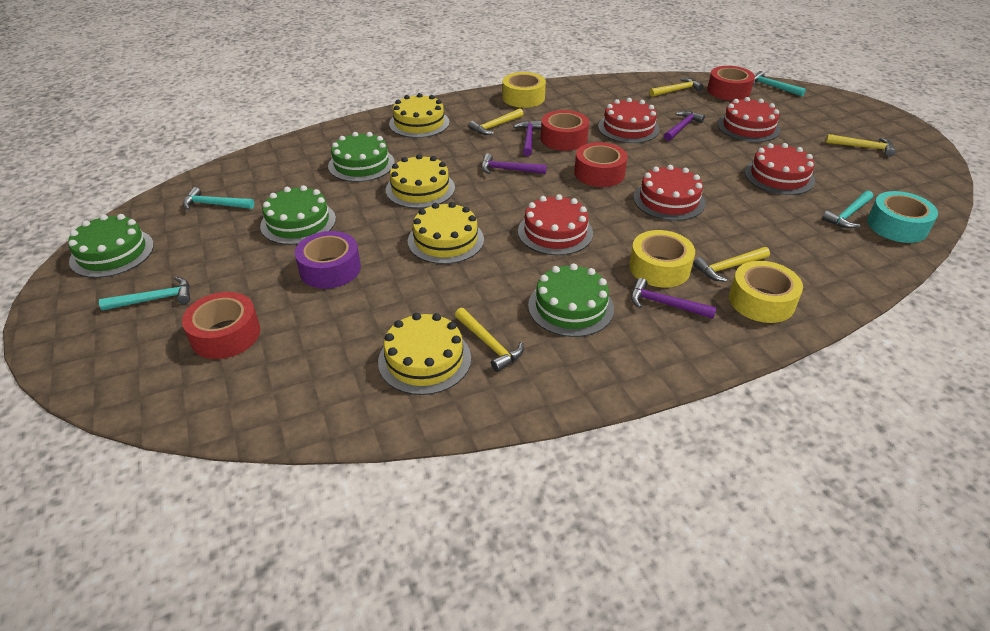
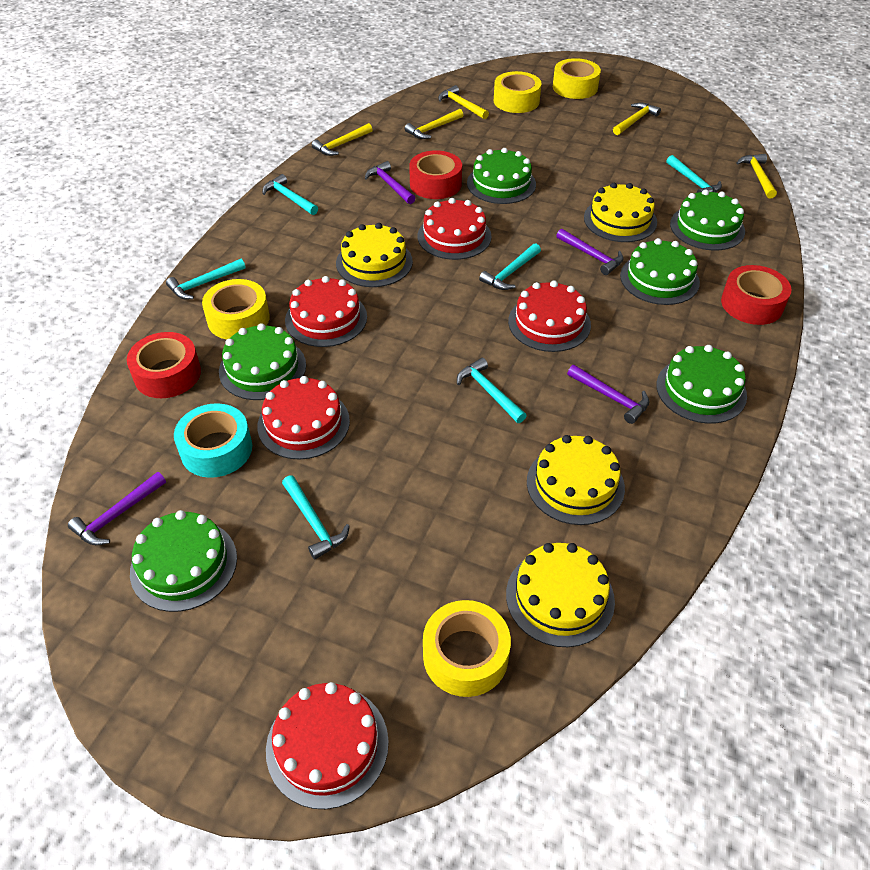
green cake: 4 -> 6
purple tape: 1 -> 0
red tape: 4 -> 3
turquoise hammer: 4 -> 6
yellow tape: 3 -> 4

